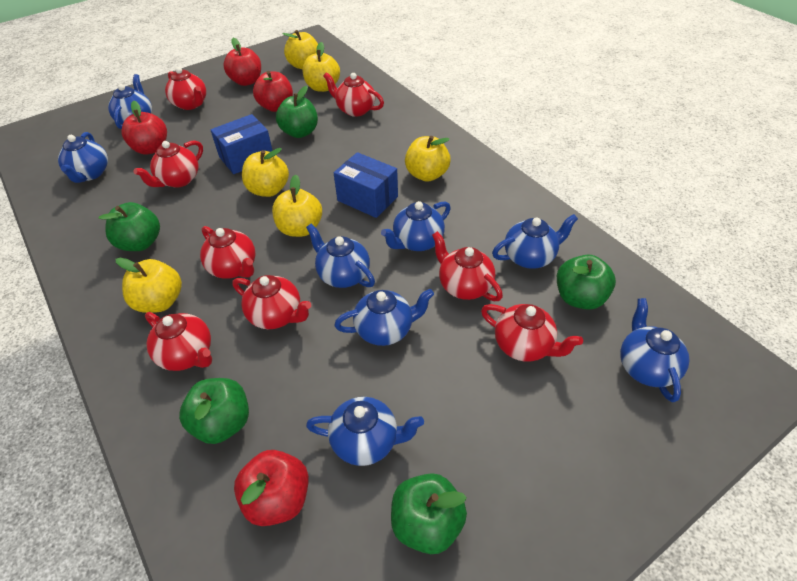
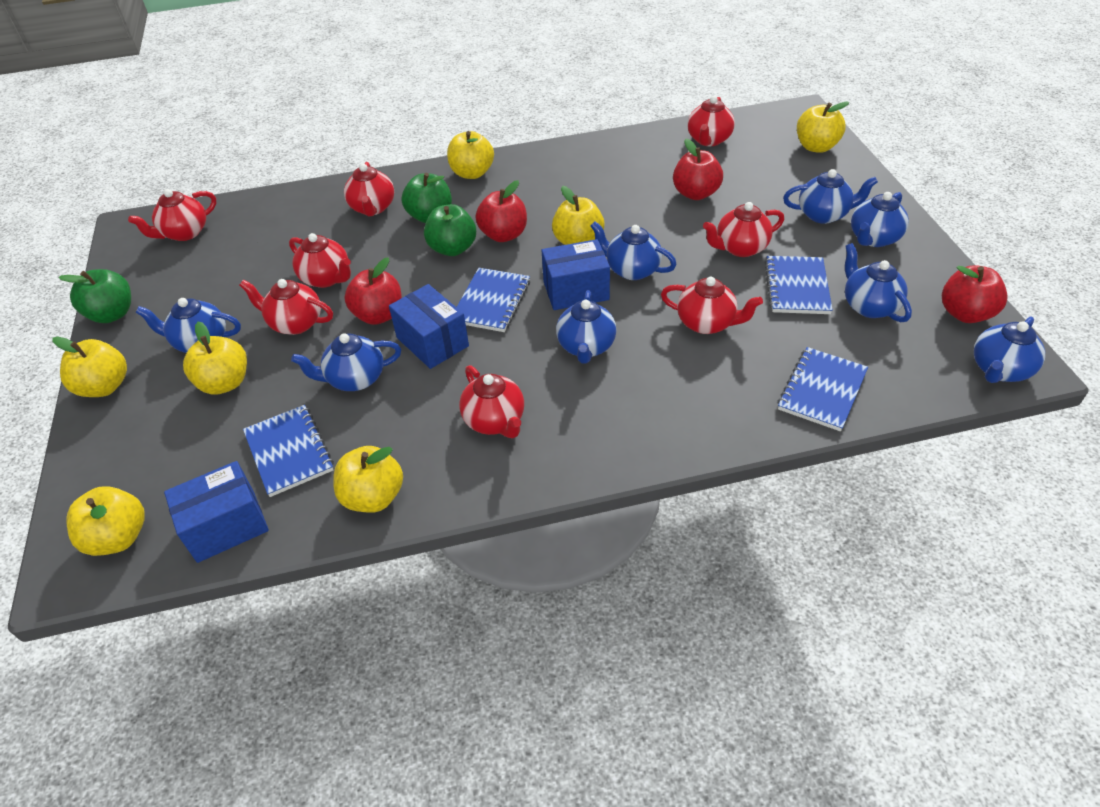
blue box: 2 -> 3
blue notebook: 0 -> 4
green apple: 5 -> 3
yellow apple: 6 -> 7

